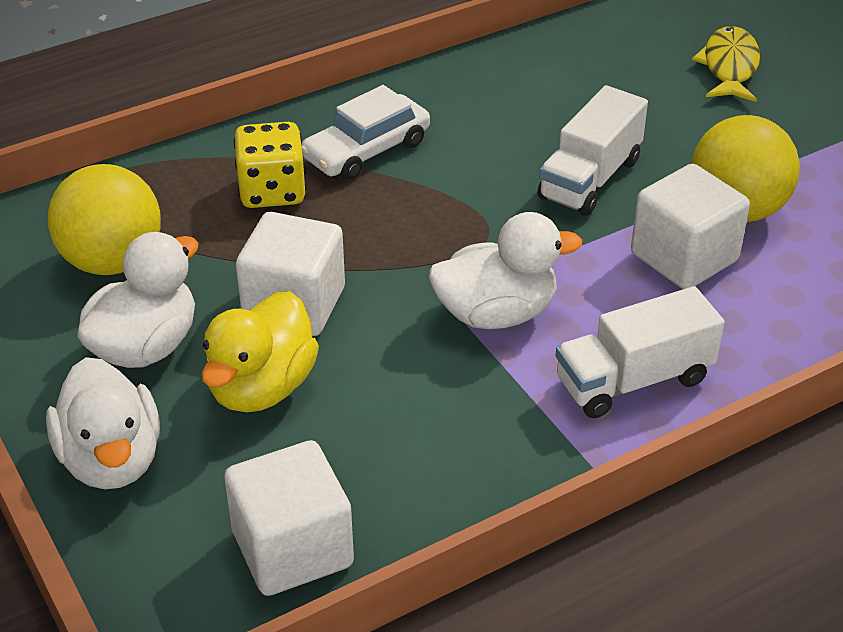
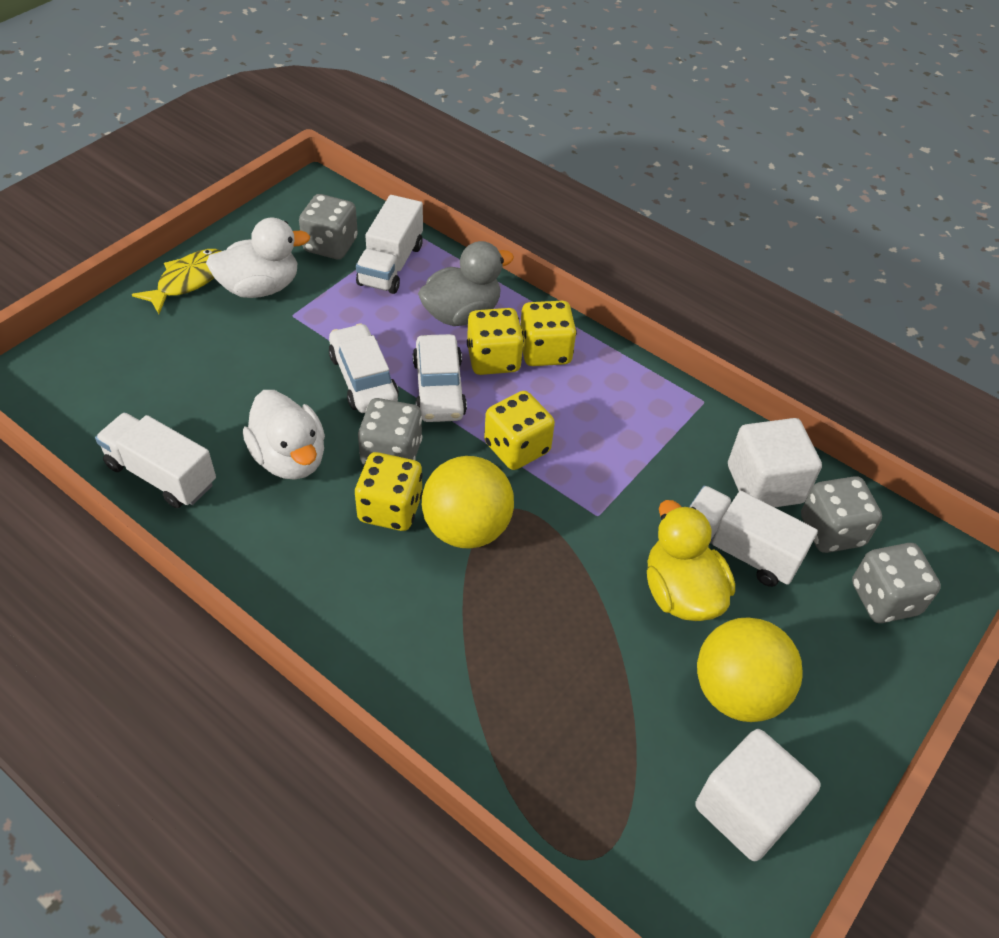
grey dice: 0 -> 4
grey duck: 0 -> 1
white car: 1 -> 2
white cube: 3 -> 2
white duck: 3 -> 2
white truck: 2 -> 3
yellow dice: 1 -> 4

